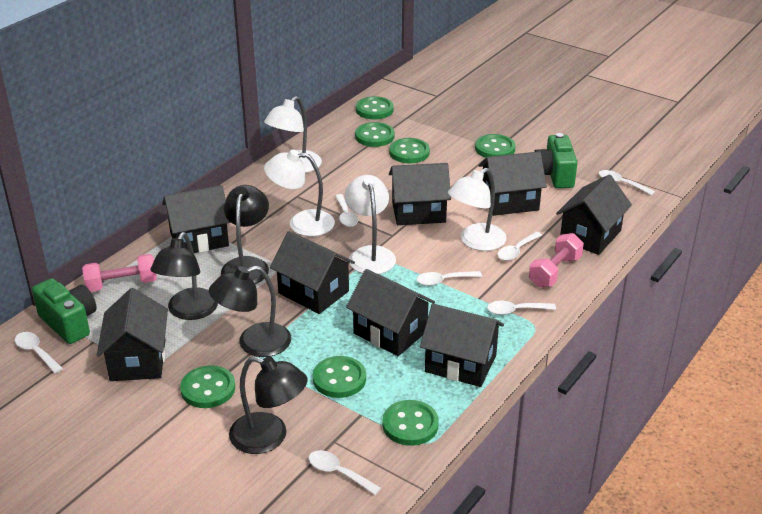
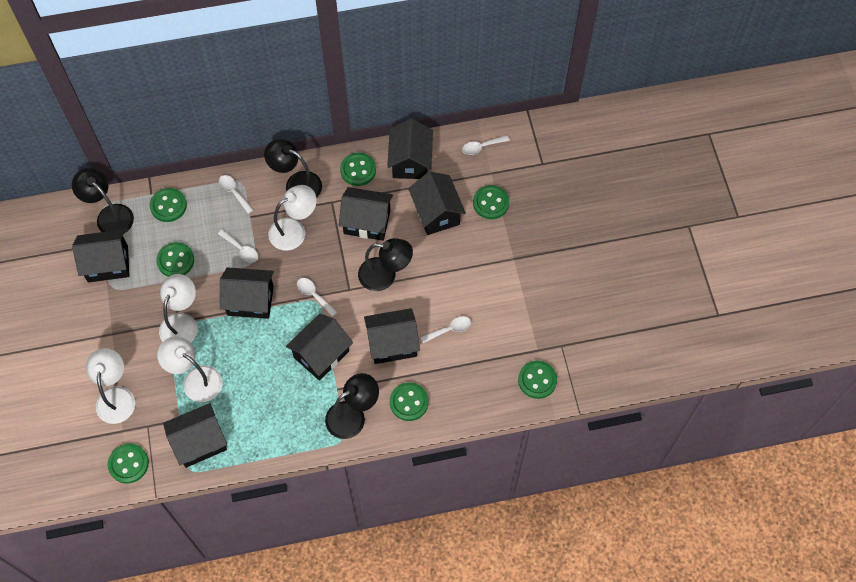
green camera: 2 -> 0
pink dumbbell: 2 -> 0
white spoon: 7 -> 5

